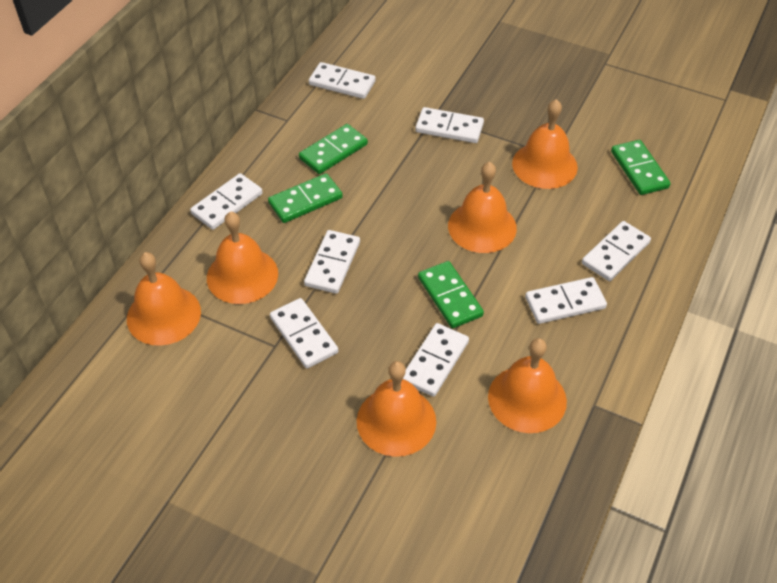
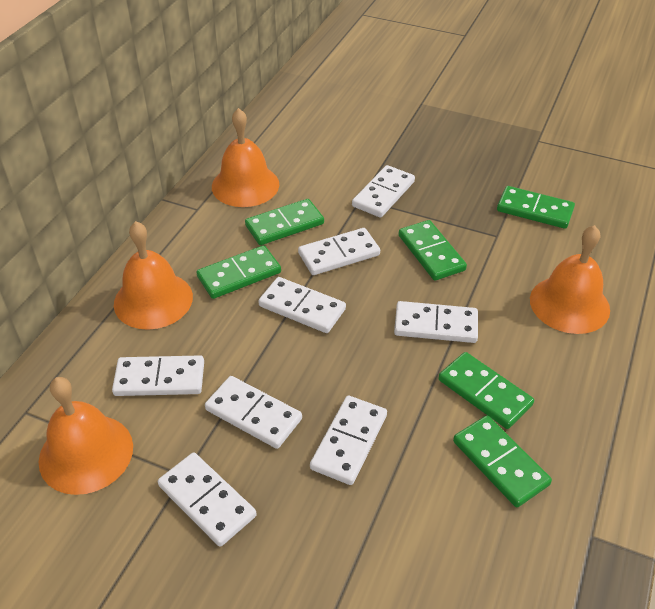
green domino: 4 -> 6
orange bell: 6 -> 4

